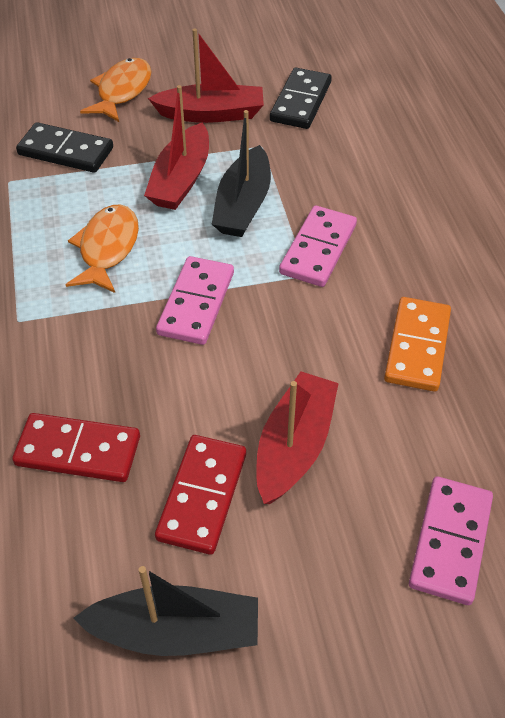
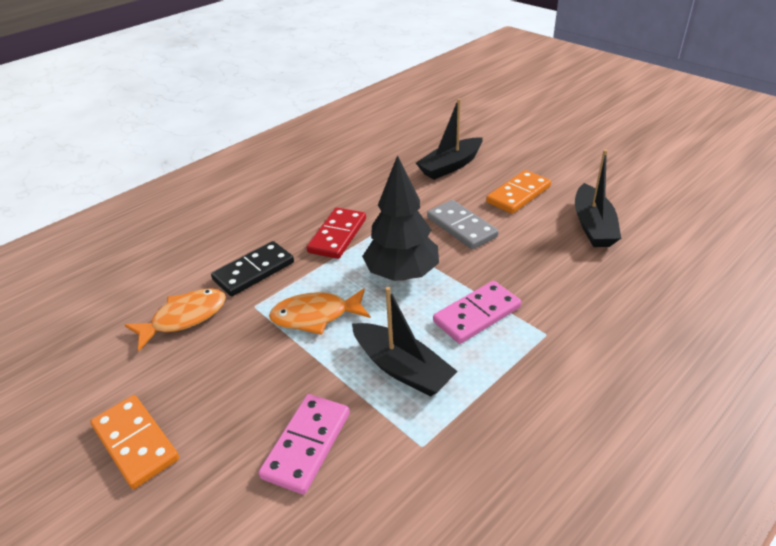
black boat: 2 -> 3
black domino: 2 -> 1
black tree: 0 -> 1
grey domino: 0 -> 1
orange domino: 1 -> 2
pink domino: 3 -> 2
red boat: 3 -> 0
red domino: 2 -> 1

